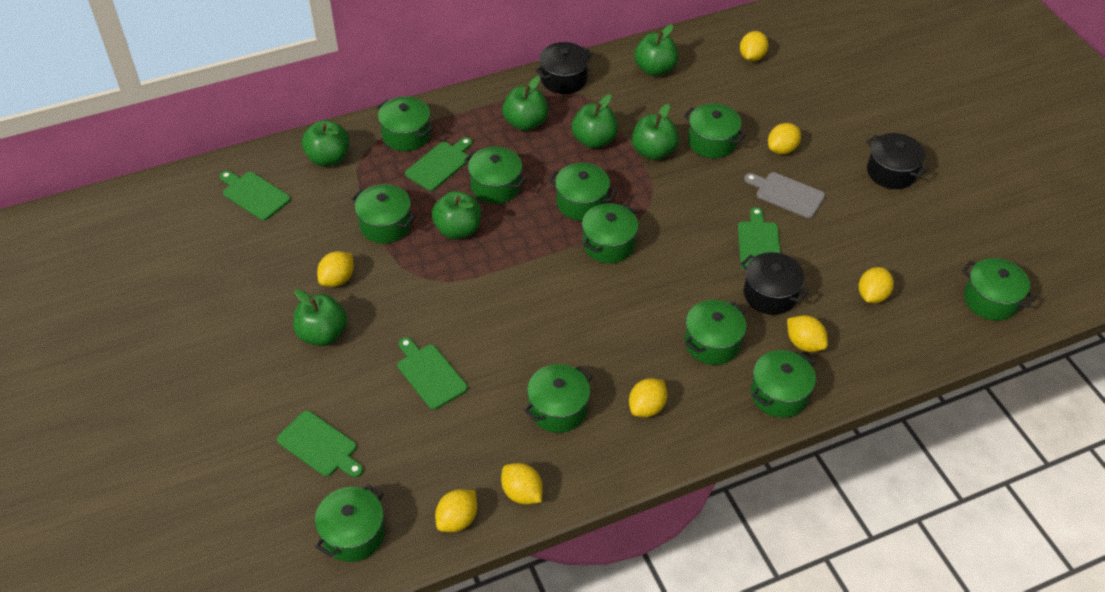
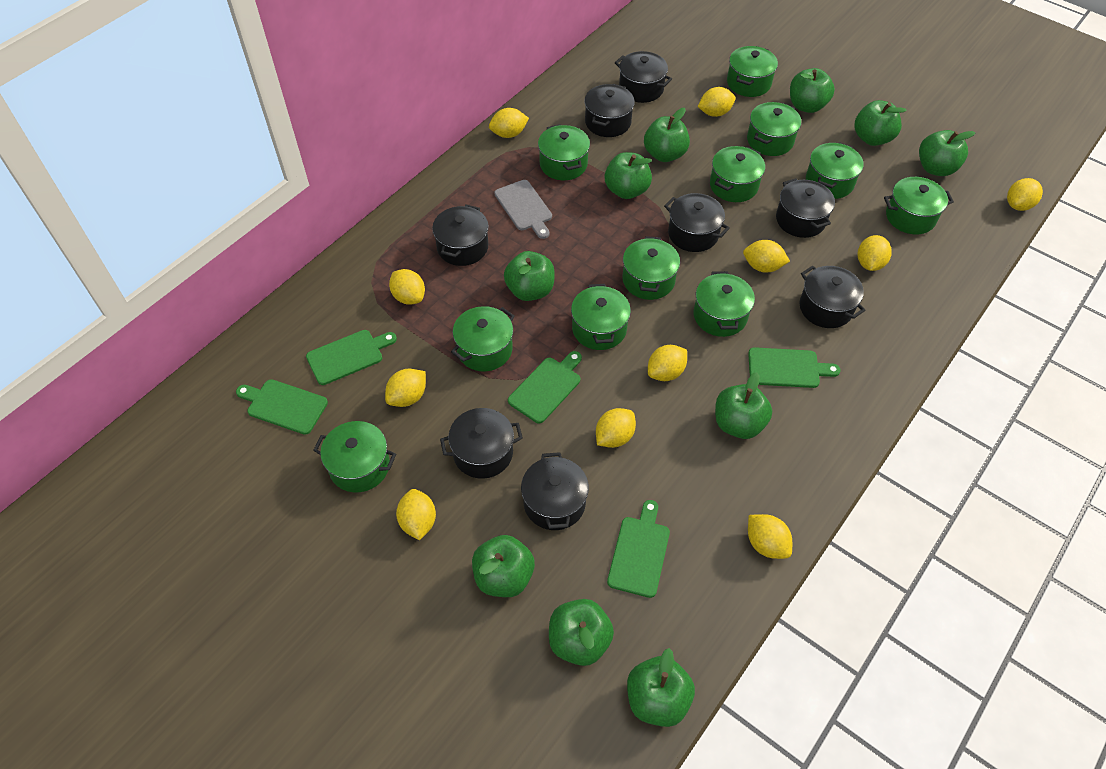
black pot: 3 -> 8
green apple: 7 -> 10
yellow lemon: 8 -> 11

